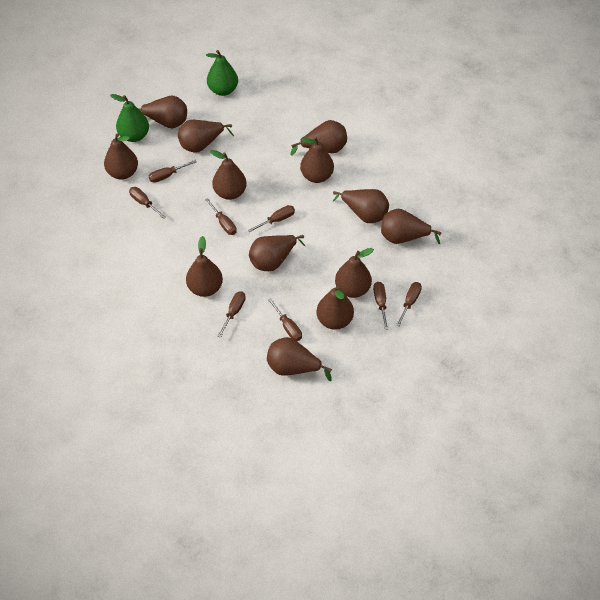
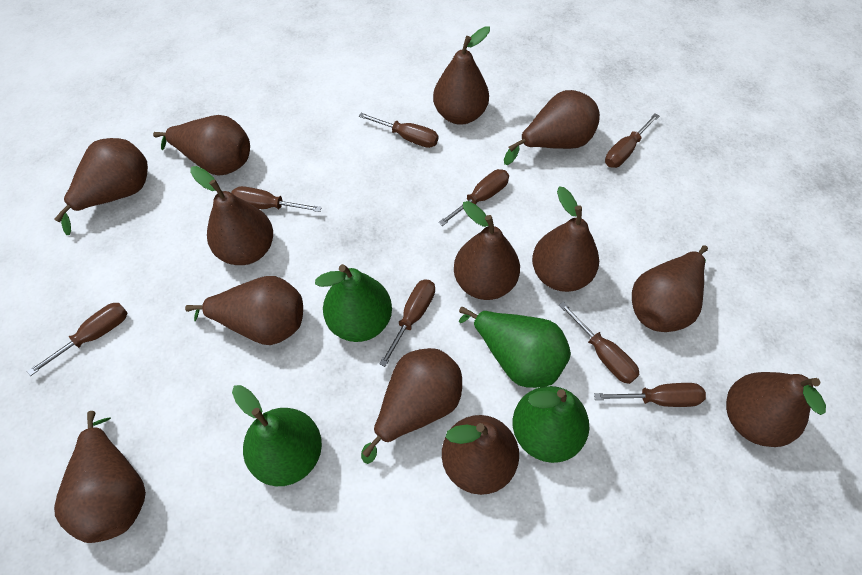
green pear: 2 -> 4

